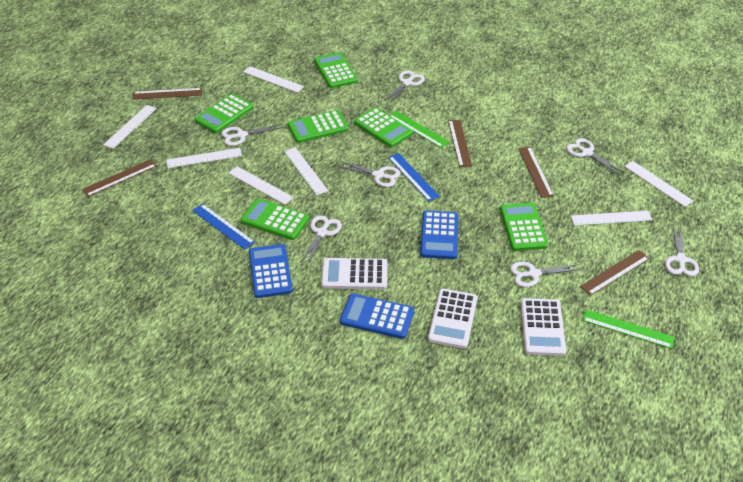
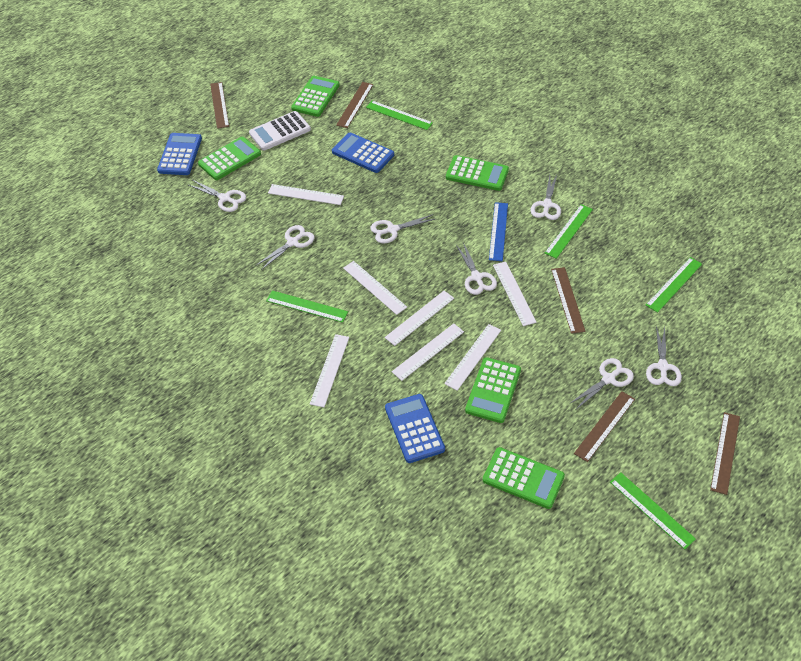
blue ruler: 2 -> 1
green calculator: 6 -> 5
green ruler: 2 -> 5
white calculator: 3 -> 1

